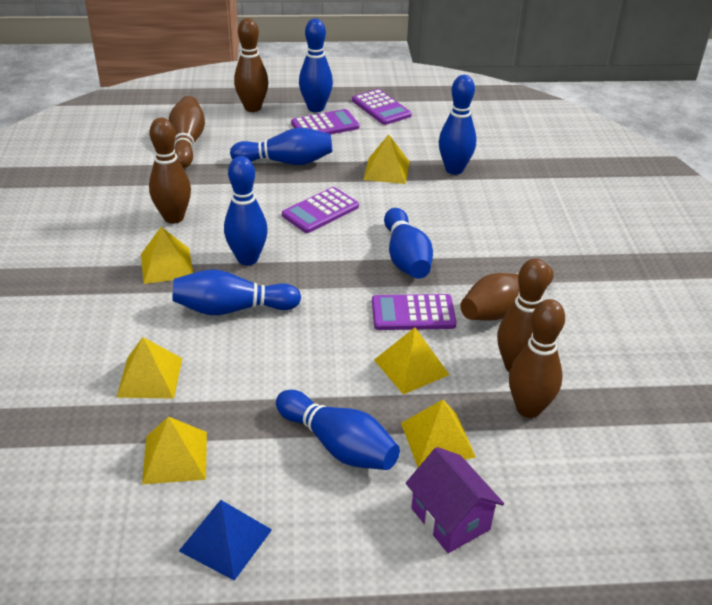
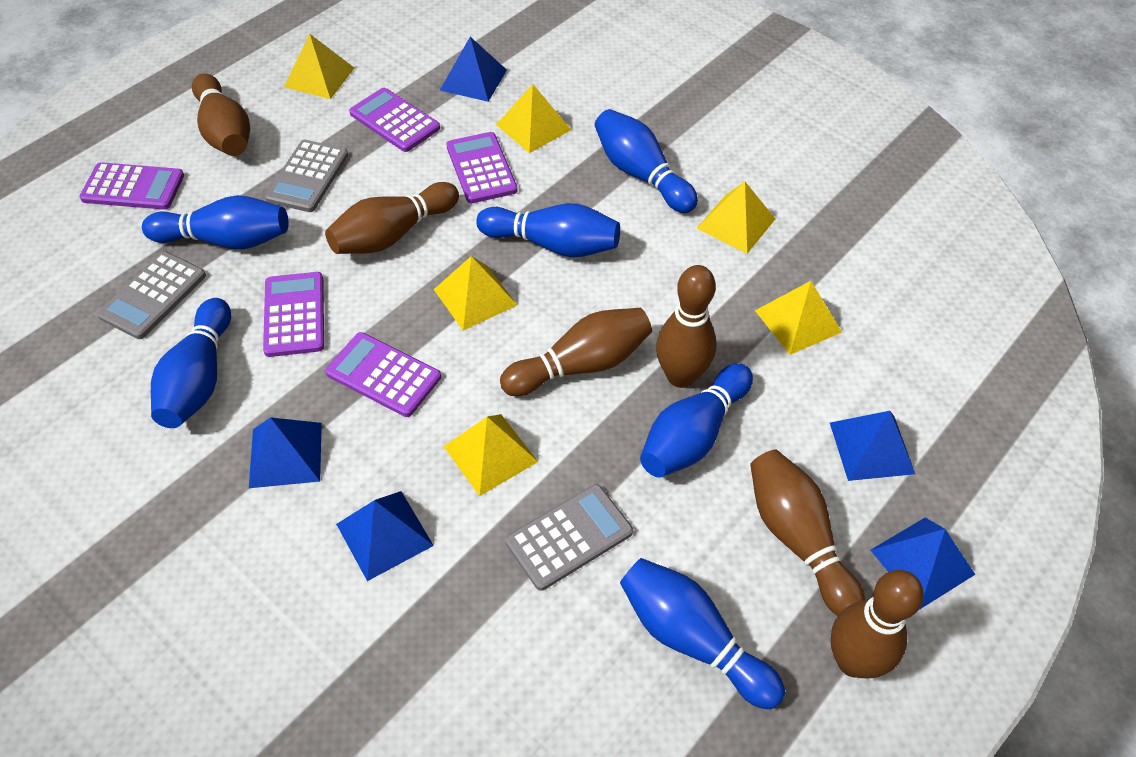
blue bowling pin: 7 -> 6
blue pyramid: 1 -> 5
grey calculator: 0 -> 3
purple calculator: 4 -> 5
purple house: 1 -> 0

